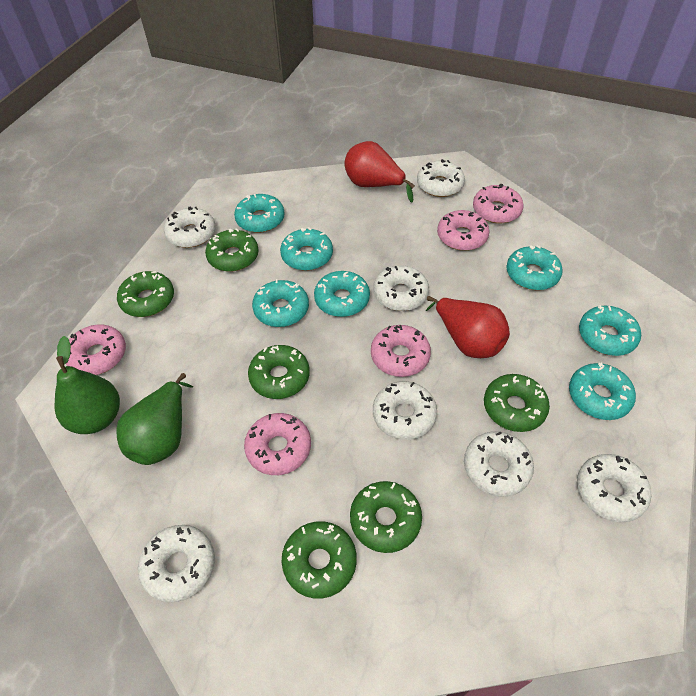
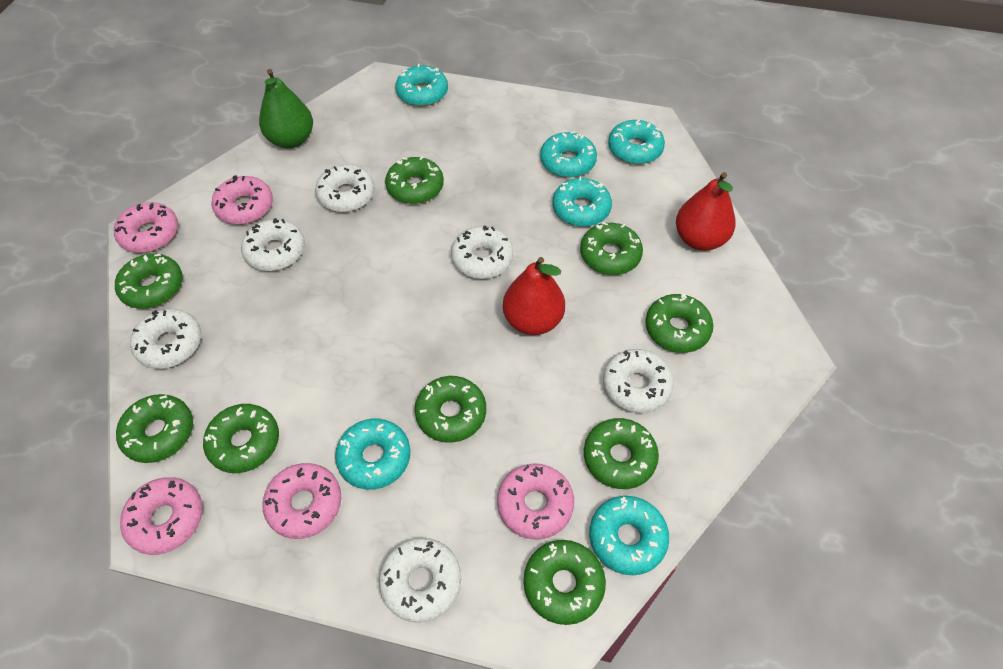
green donut: 6 -> 9
green pear: 2 -> 1
turquoise donut: 7 -> 6
white donut: 7 -> 6

